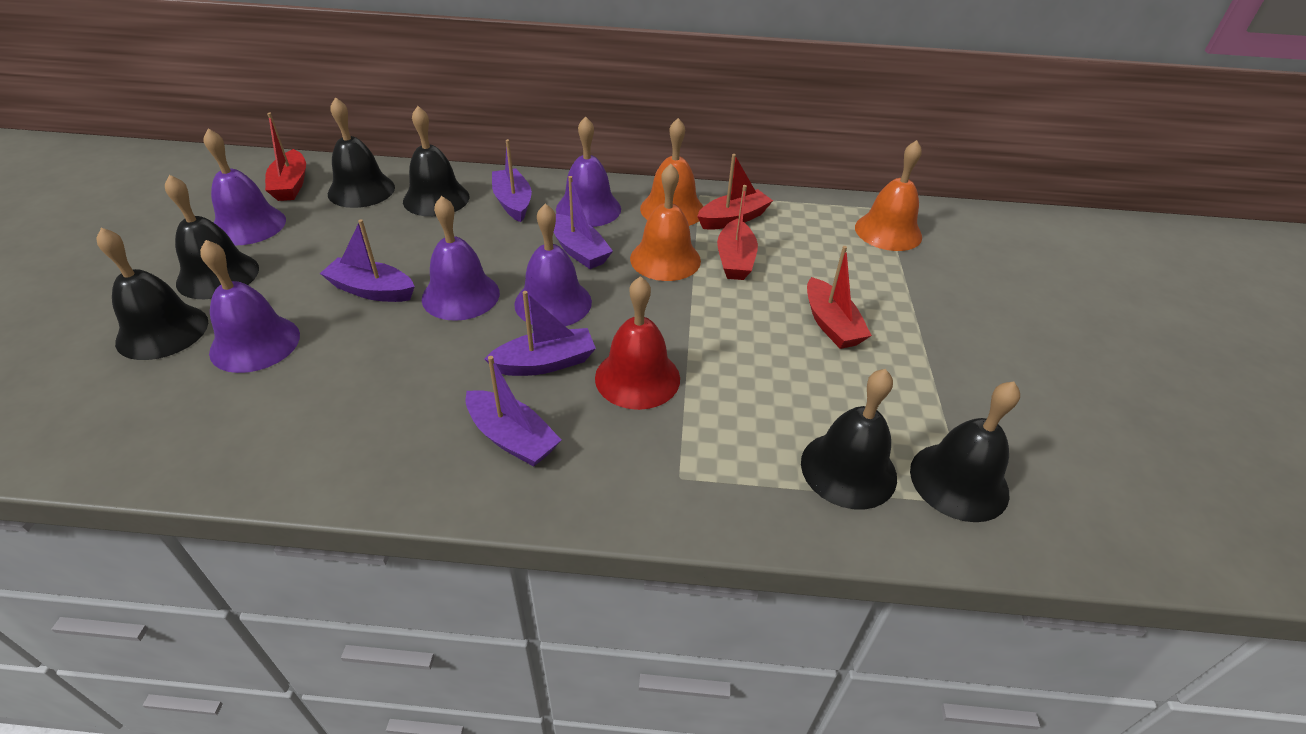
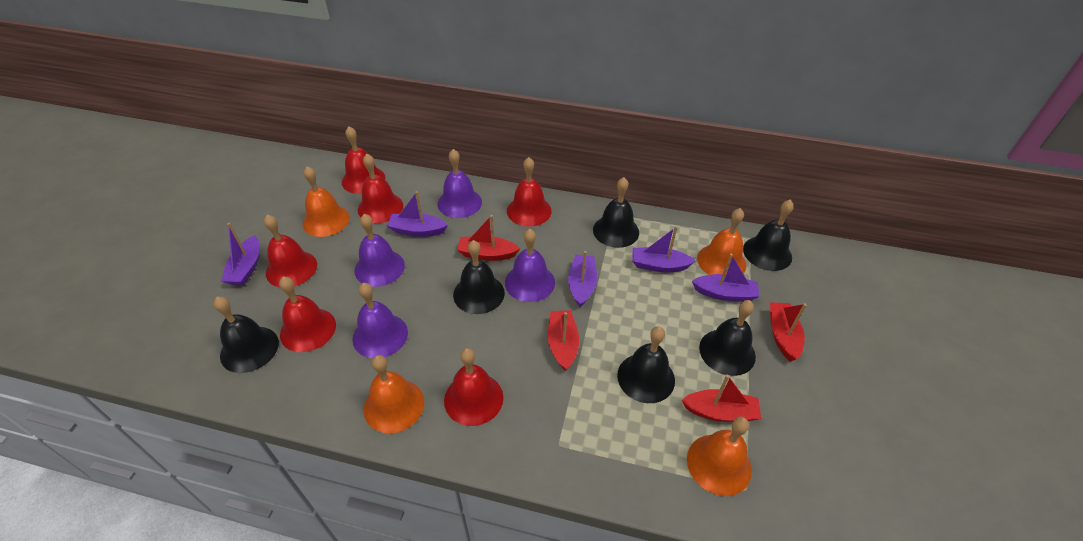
orange bell: 3 -> 4
purple bell: 5 -> 4
red bell: 1 -> 6

